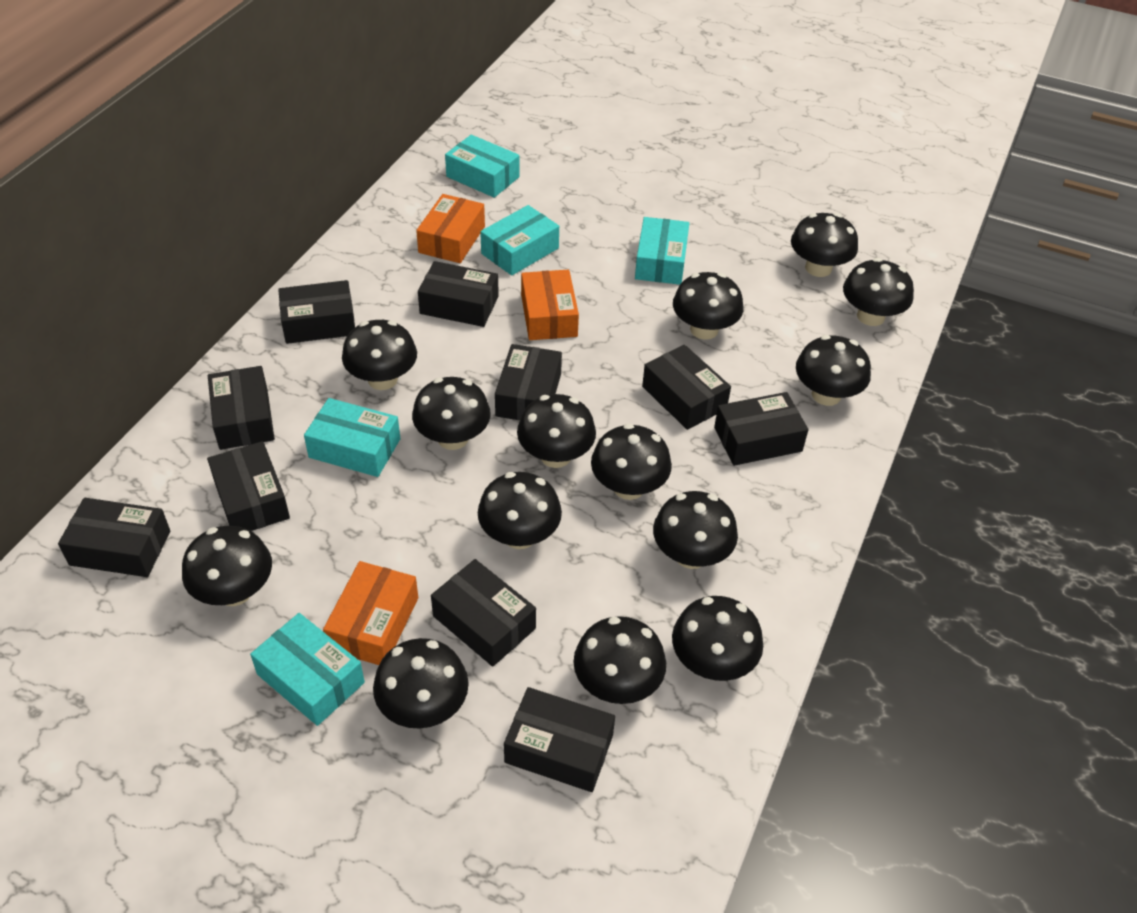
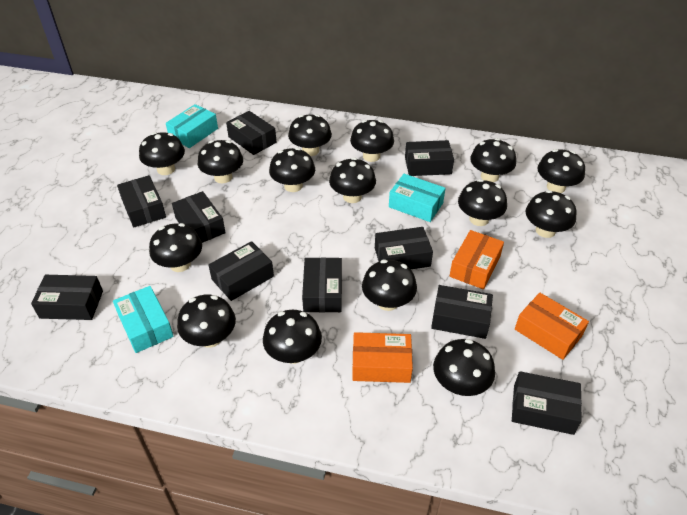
black mushroom: 14 -> 15
turquoise box: 5 -> 3

